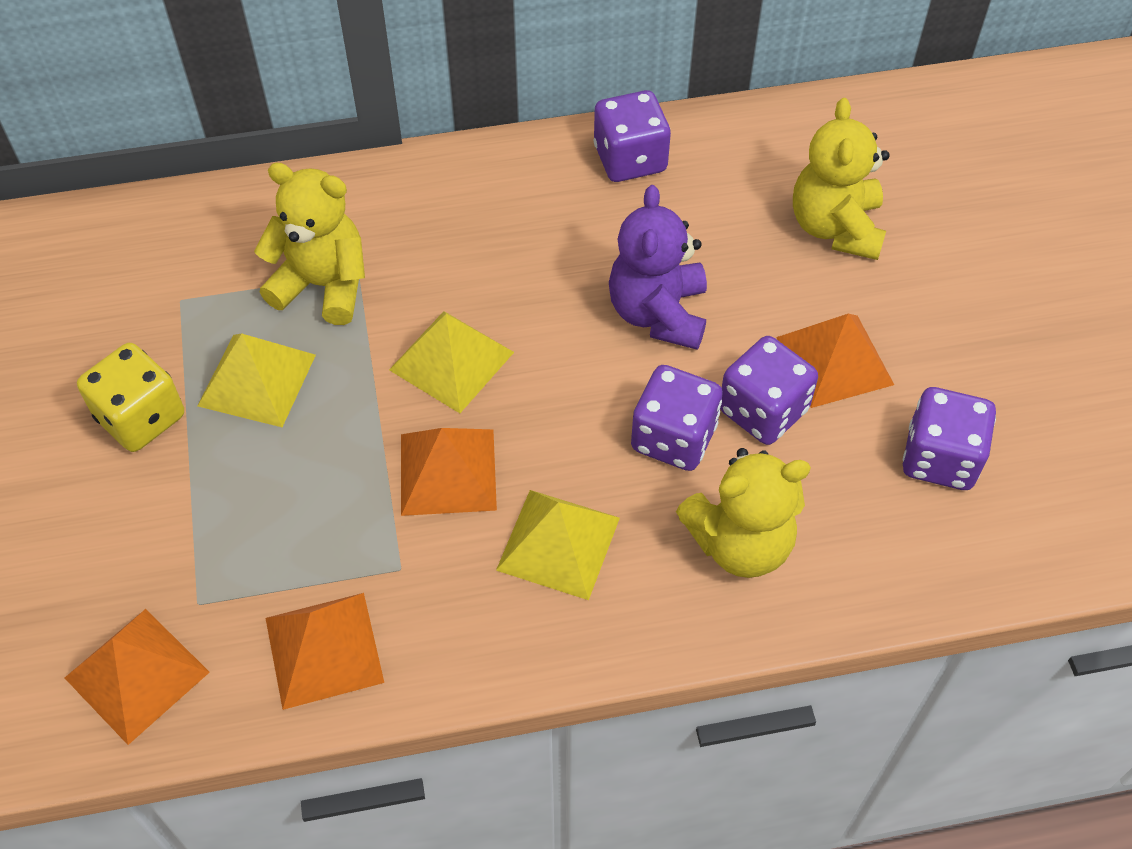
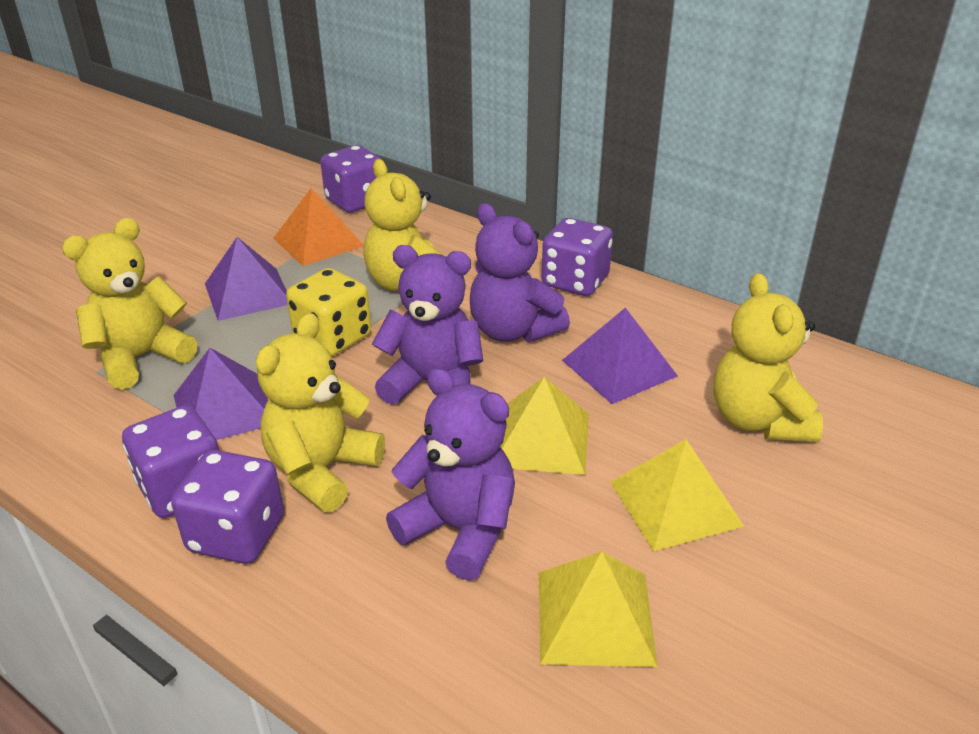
orange pyramid: 4 -> 1
purple pyramid: 0 -> 3
purple teddy bear: 1 -> 3
yellow teddy bear: 3 -> 4

